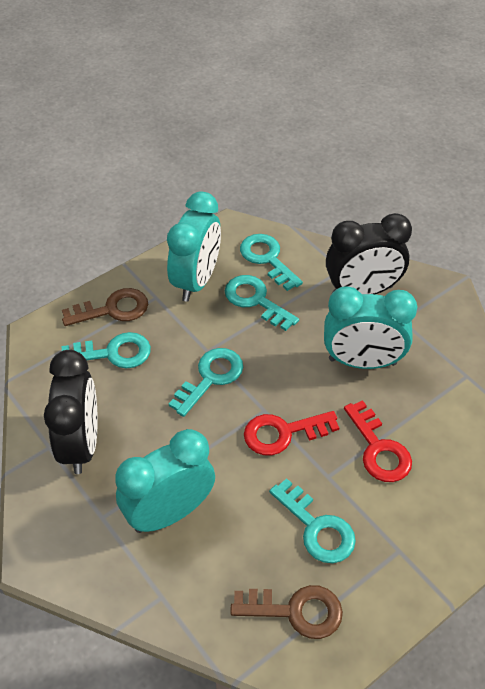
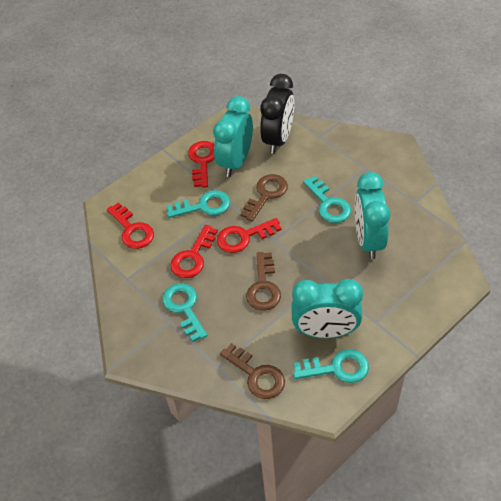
black clock: 2 -> 1
brown key: 2 -> 3
red key: 2 -> 4
turquoise key: 5 -> 4

